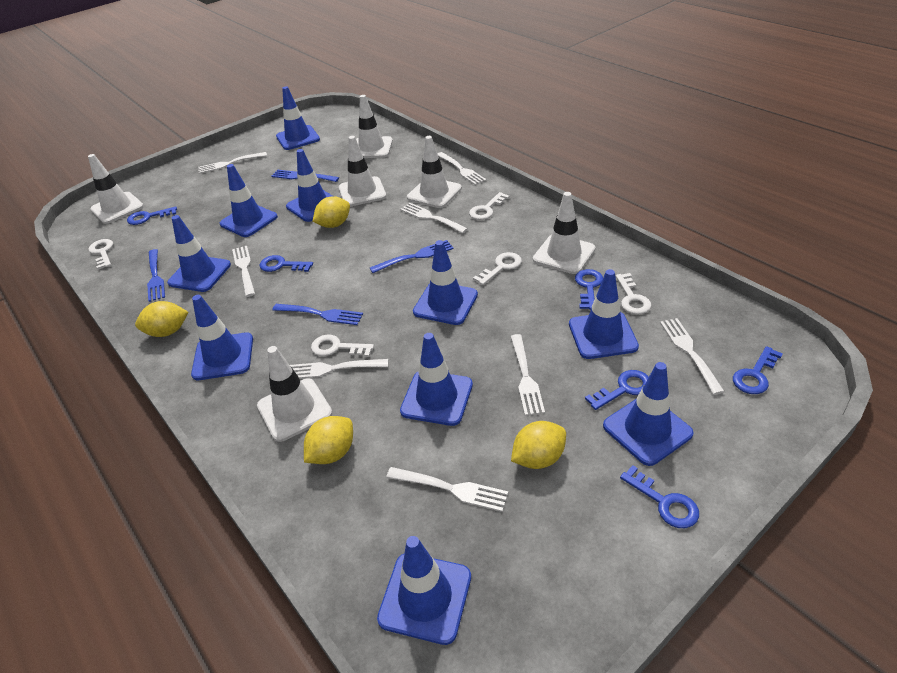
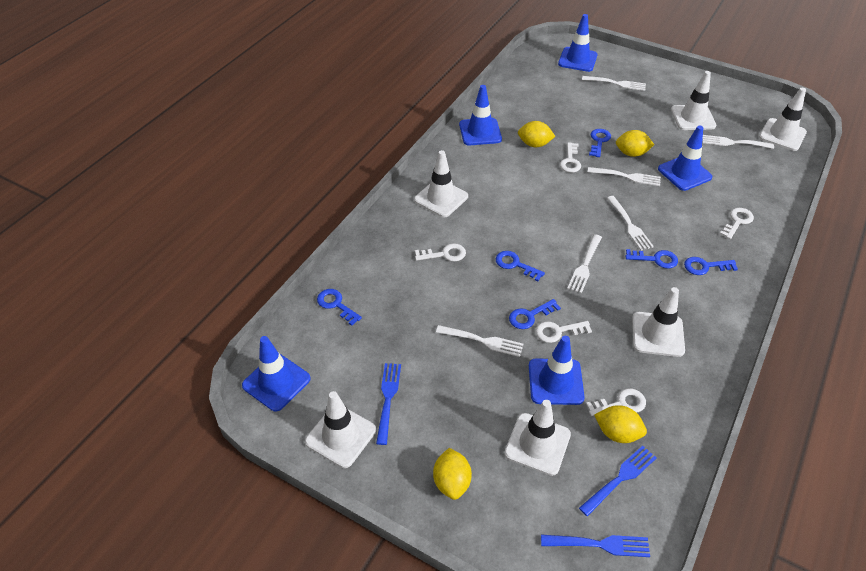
blue fork: 4 -> 3
blue traffic cone: 10 -> 5
white fork: 8 -> 6

